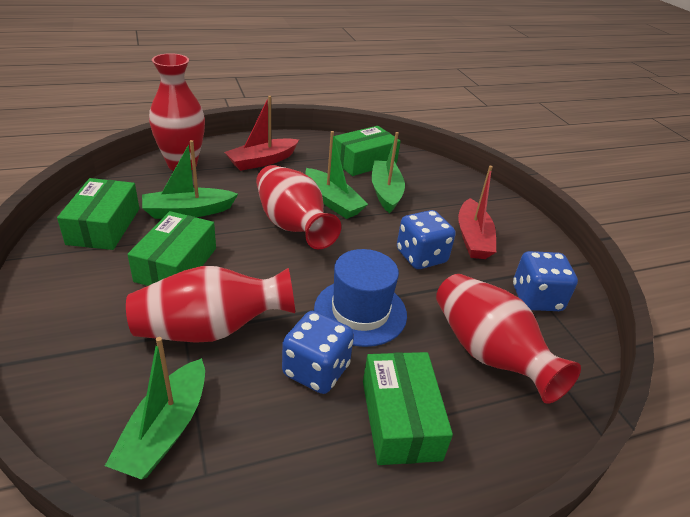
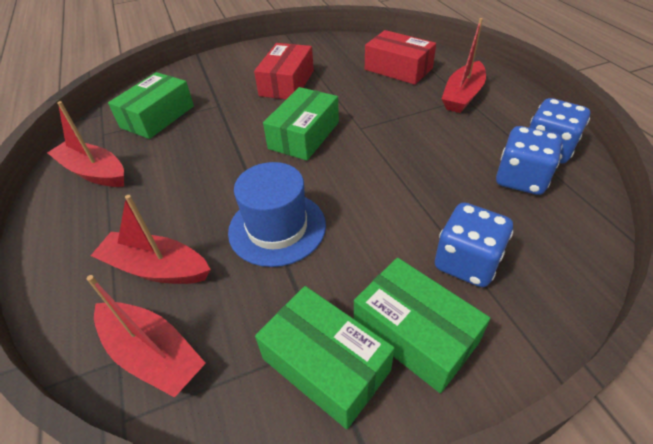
green boat: 4 -> 0
red boat: 2 -> 4
red box: 0 -> 2
red vase: 4 -> 0

